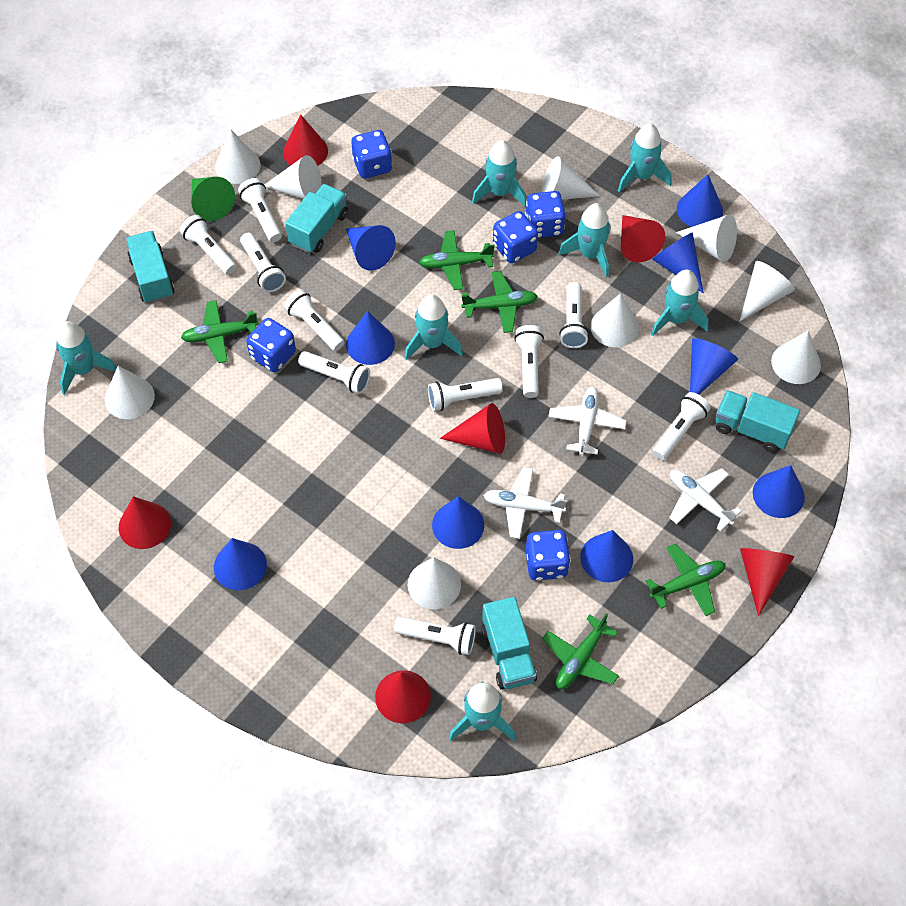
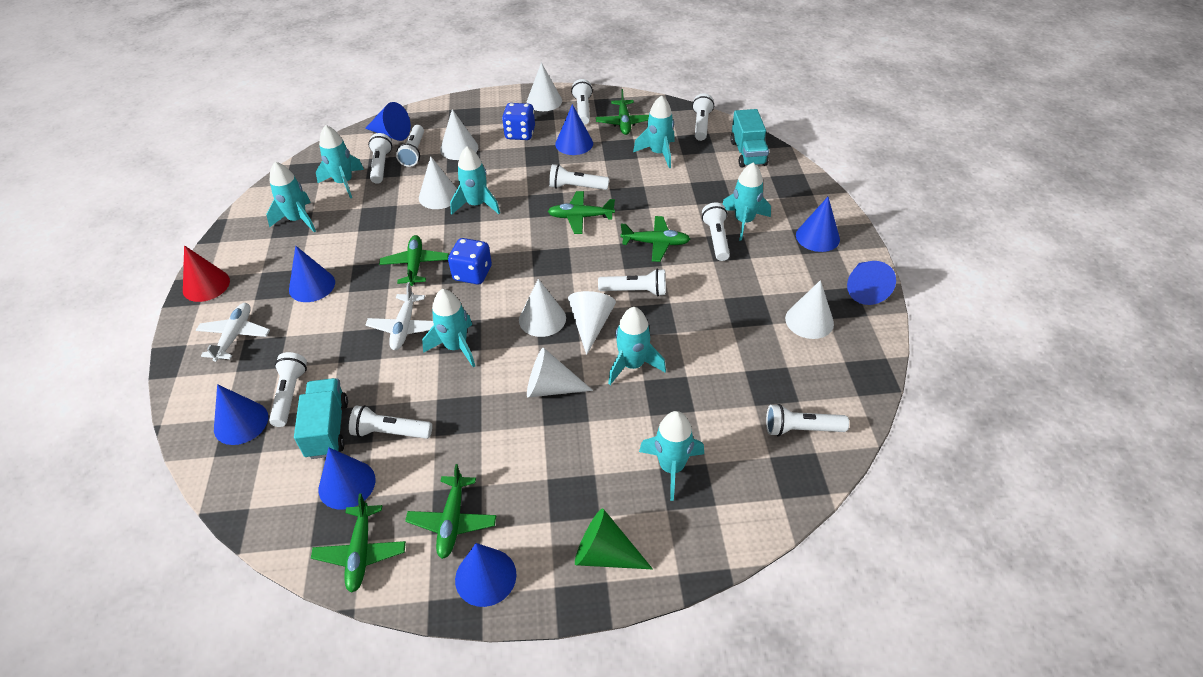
blue cone: 9 -> 8
blue dice: 5 -> 2
green plane: 5 -> 6
red cone: 6 -> 1
turquoise rocket: 7 -> 8
turquoise truck: 4 -> 2
white cone: 9 -> 7
white plane: 3 -> 2

